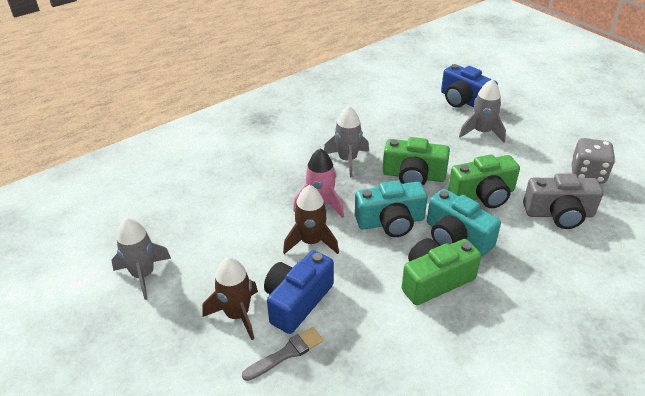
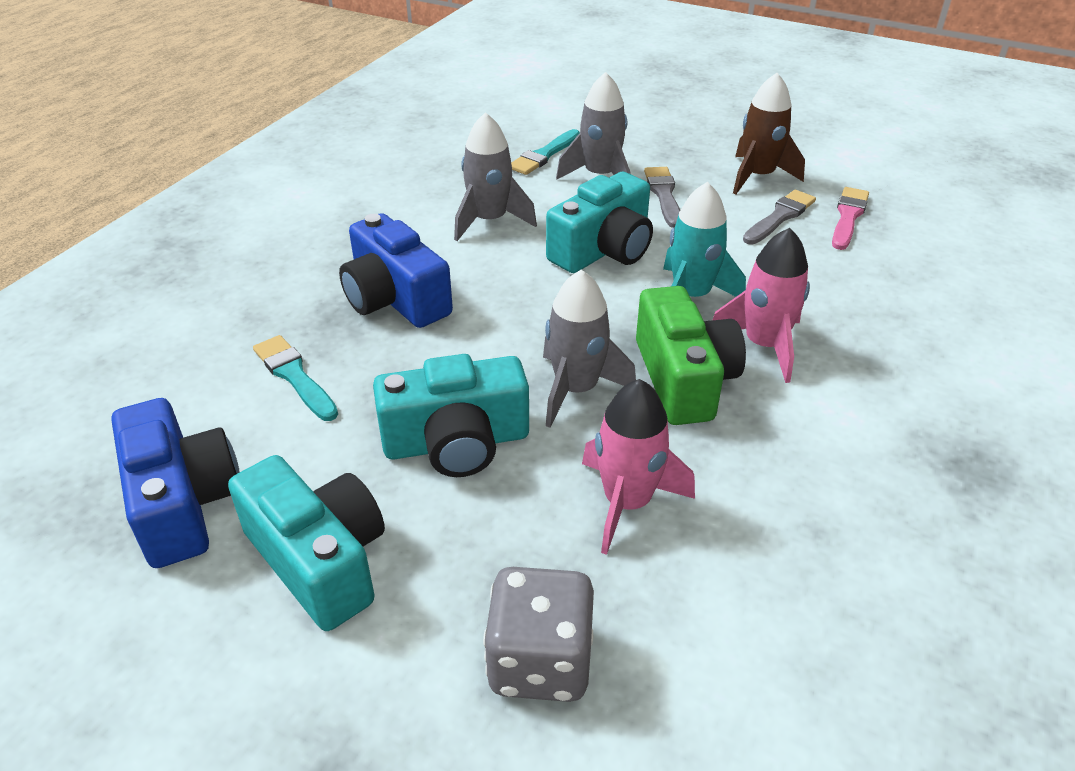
brown rocket: 2 -> 1
green camera: 3 -> 1
grey brush: 1 -> 2
grey camera: 1 -> 0
pink brush: 0 -> 1
pink rocket: 1 -> 2
turquoise brush: 0 -> 2
turquoise camera: 2 -> 3
turquoise rocket: 0 -> 1

